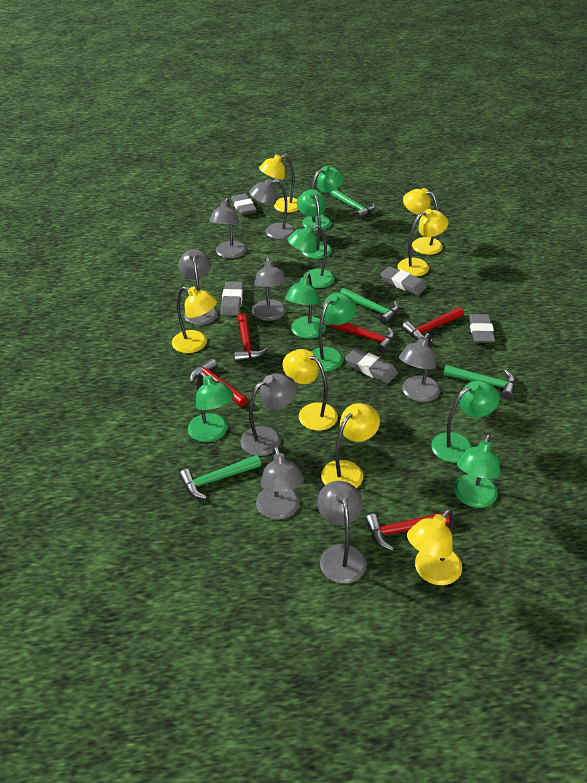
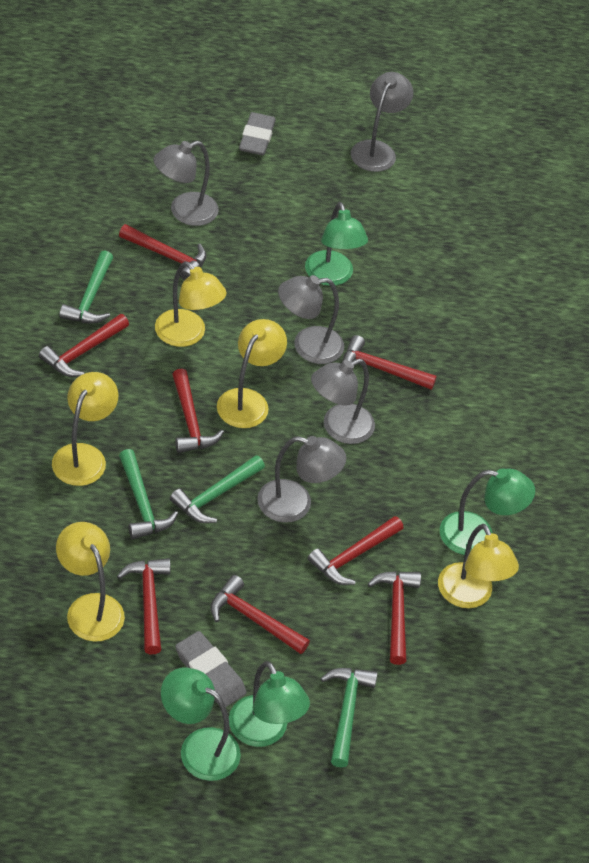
green lamp: 8 -> 4
grey eraser: 5 -> 2
grey lamp: 8 -> 5
red hammer: 5 -> 8
yellow lamp: 7 -> 5

